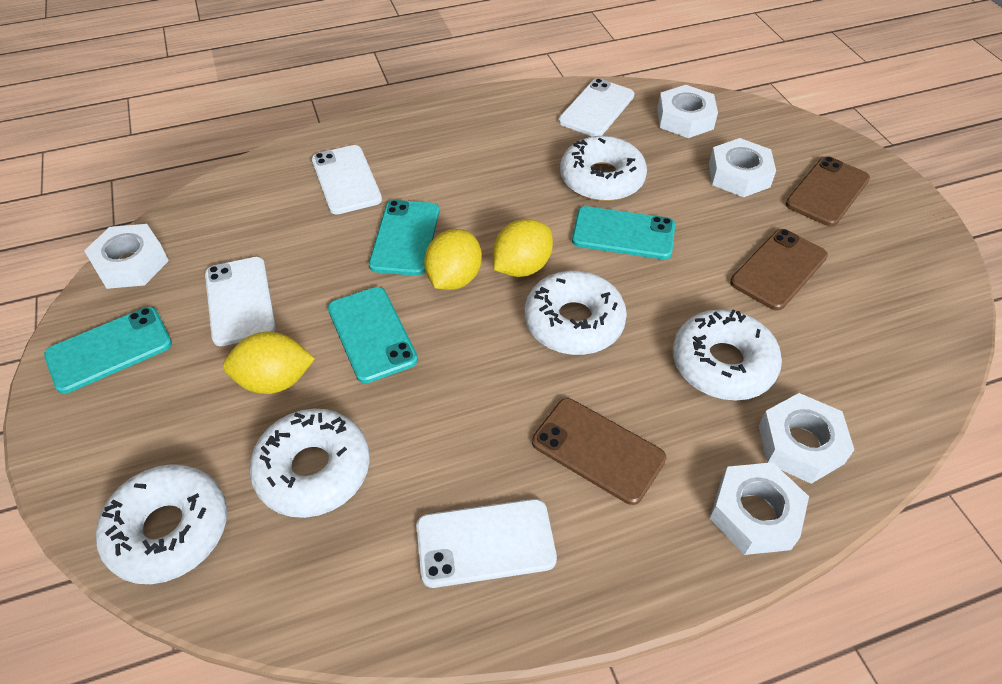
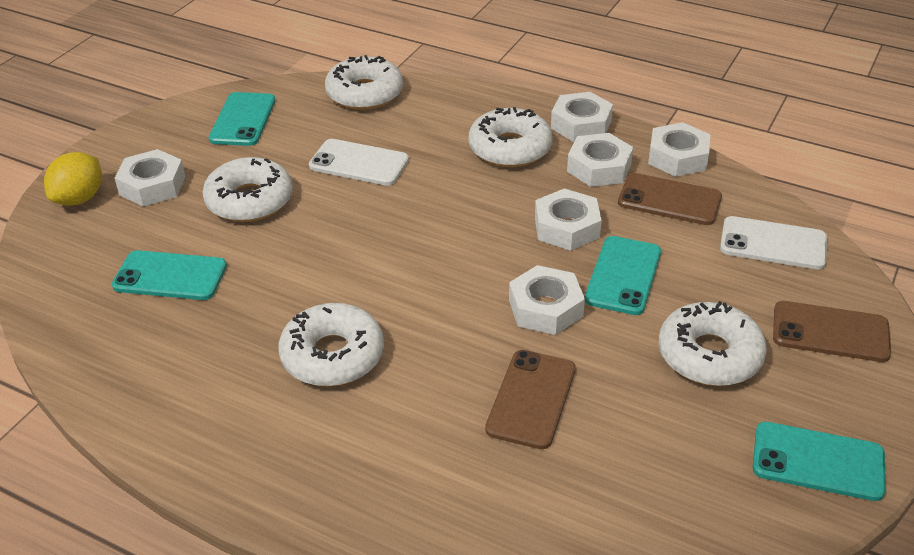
white nut: 5 -> 6
white phone: 4 -> 2
yellow lemon: 3 -> 1

